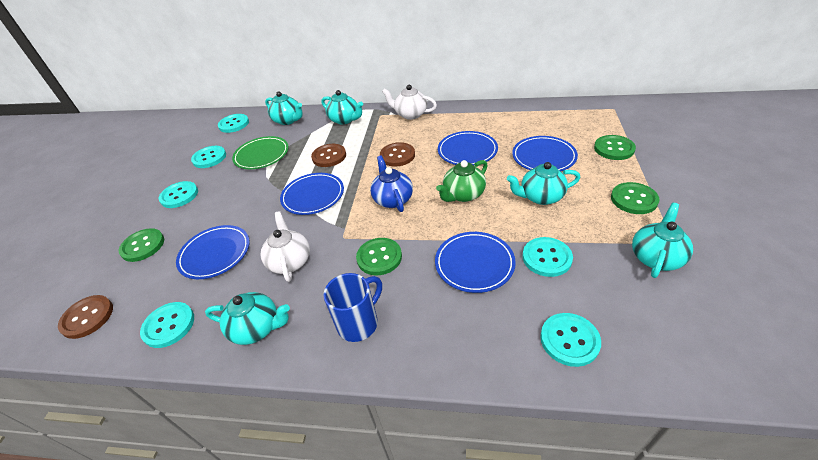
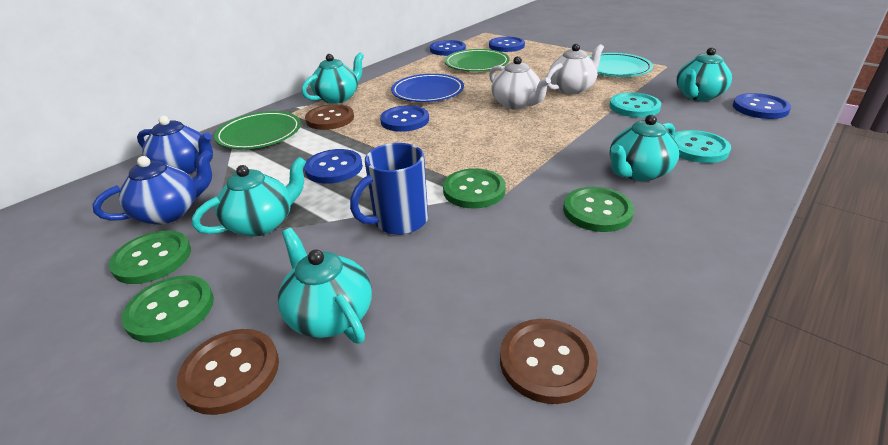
blue button: 0 -> 5
blue plate: 5 -> 1
blue teapot: 1 -> 2
green plate: 1 -> 2
green teapot: 1 -> 0
turquoise button: 6 -> 2
turquoise plate: 0 -> 1

